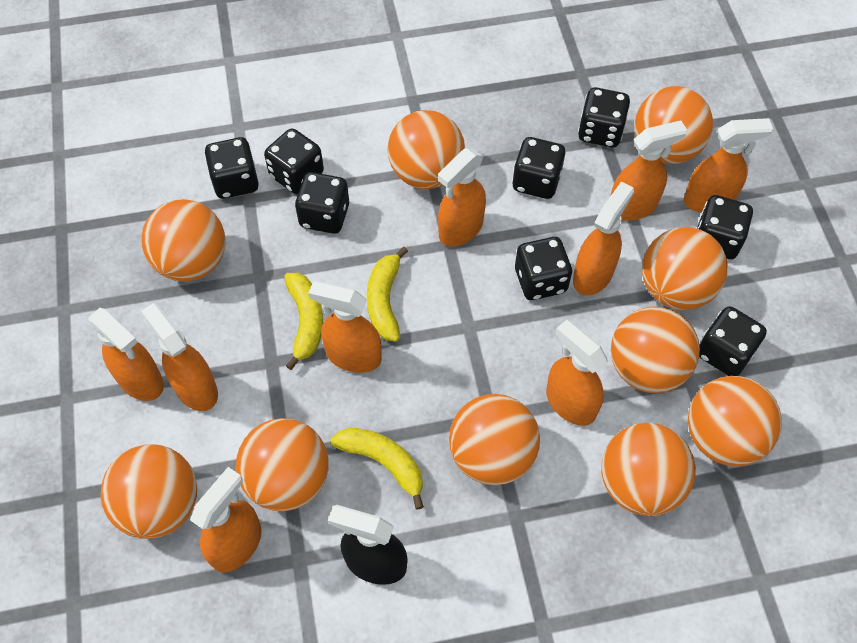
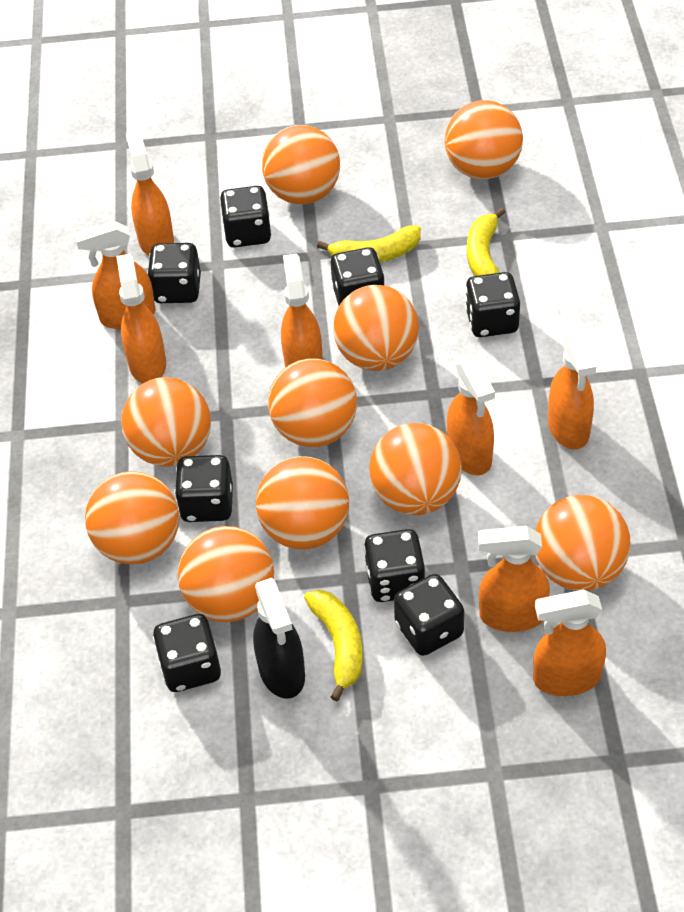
orange spray bottle: 9 -> 8

